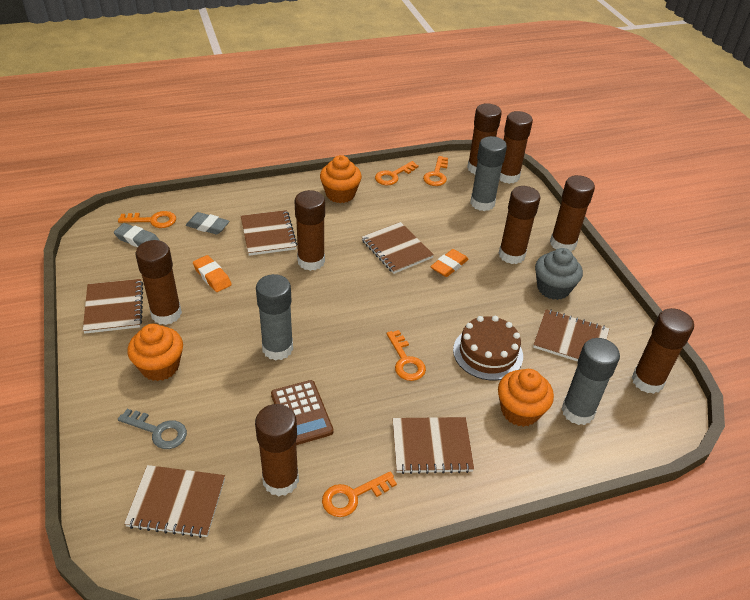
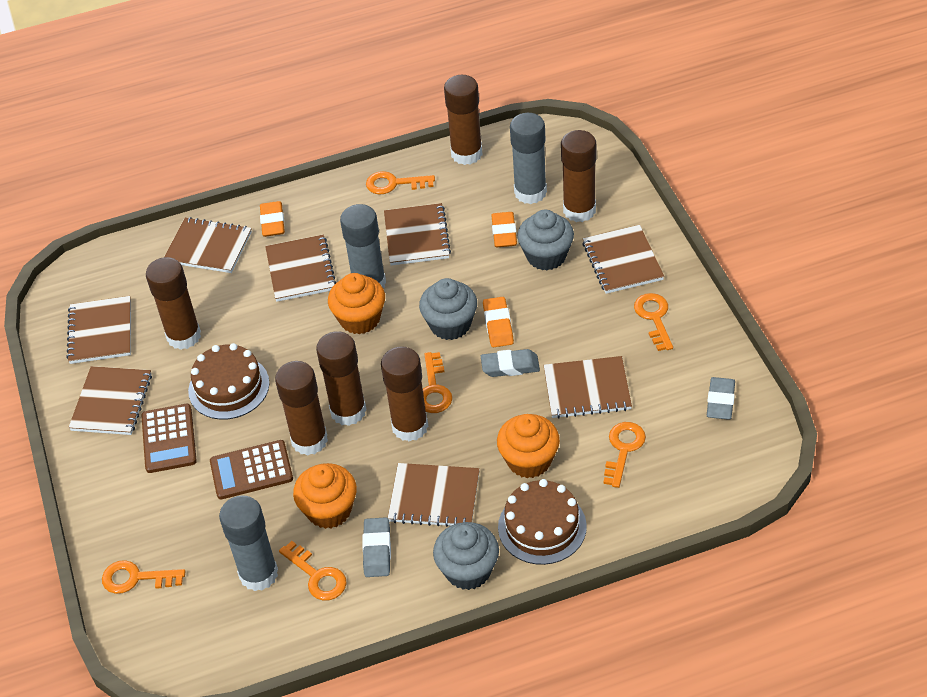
brown cake: 1 -> 2
brown calculator: 1 -> 2
brown glue stick: 8 -> 6
brown notebook: 6 -> 8
grey cupcake: 1 -> 3
grey eraser: 2 -> 3
grey key: 1 -> 0
orange eraser: 2 -> 3
orange key: 5 -> 6

